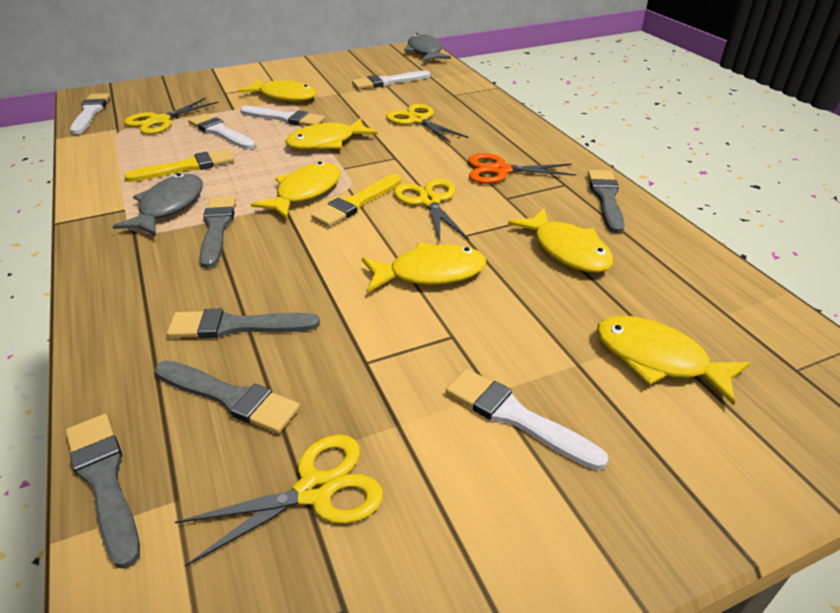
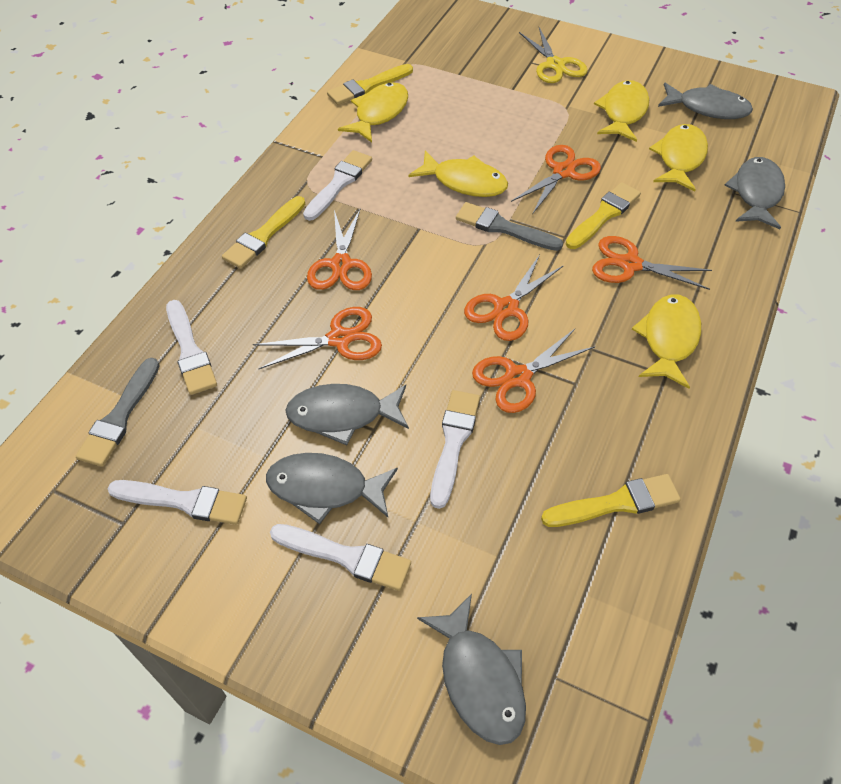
grey brush: 5 -> 2
grey fish: 2 -> 5
orange scissors: 1 -> 6
yellow brush: 2 -> 4
yellow fish: 6 -> 5
yellow scissors: 4 -> 1

